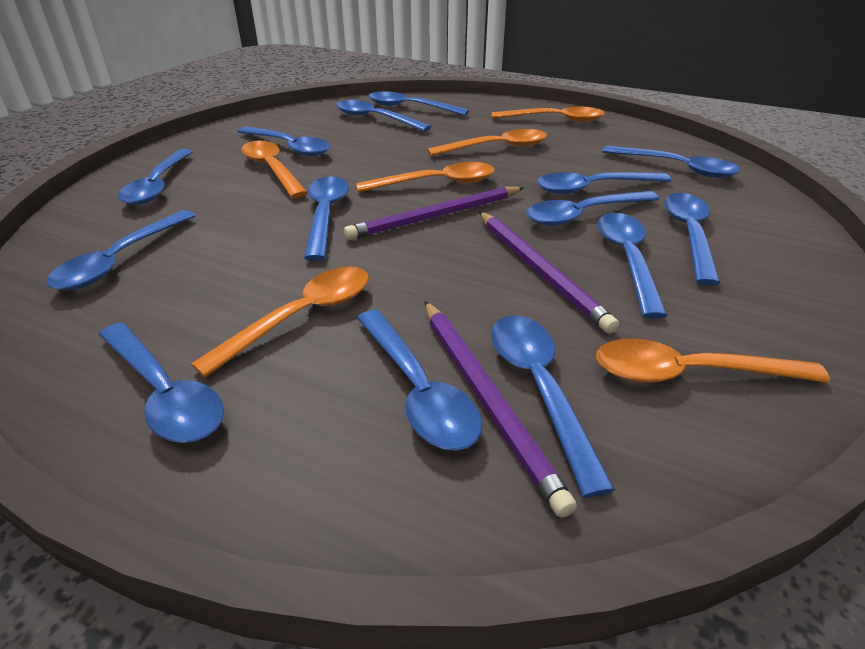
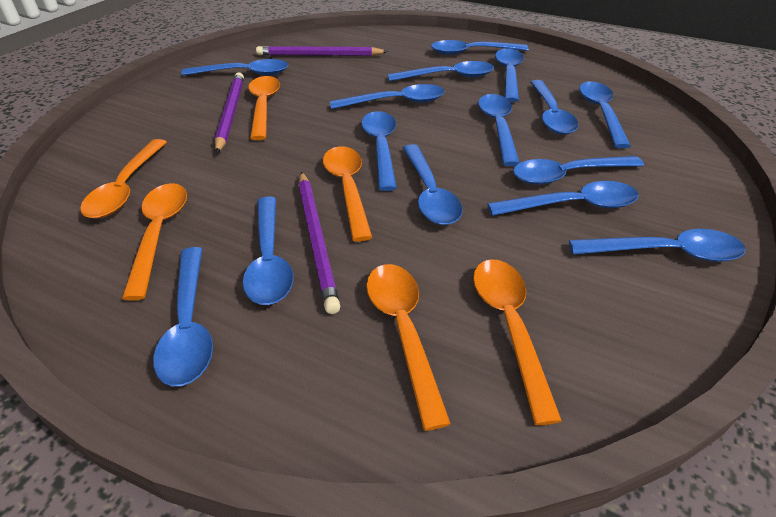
blue spoon: 14 -> 15

